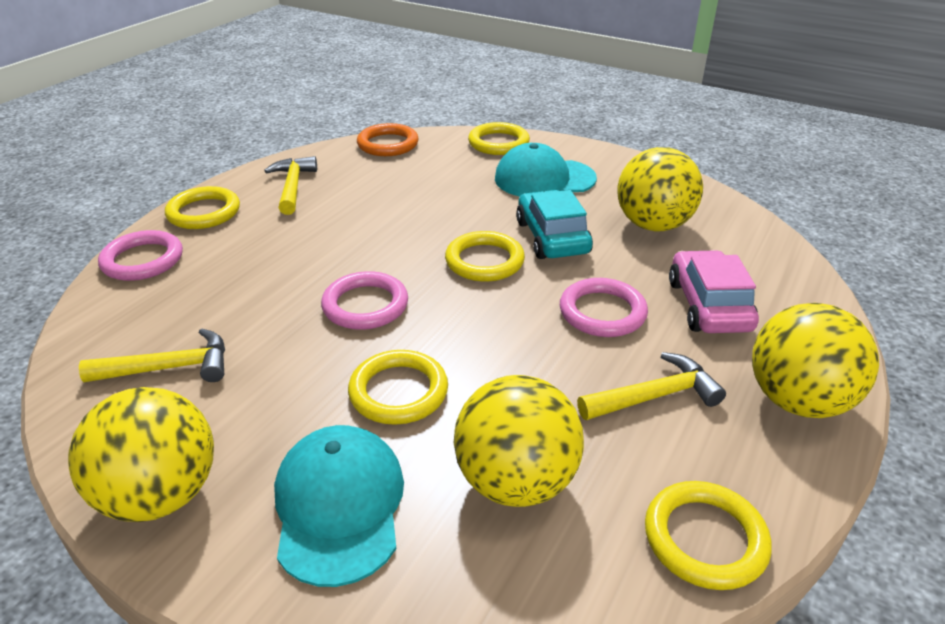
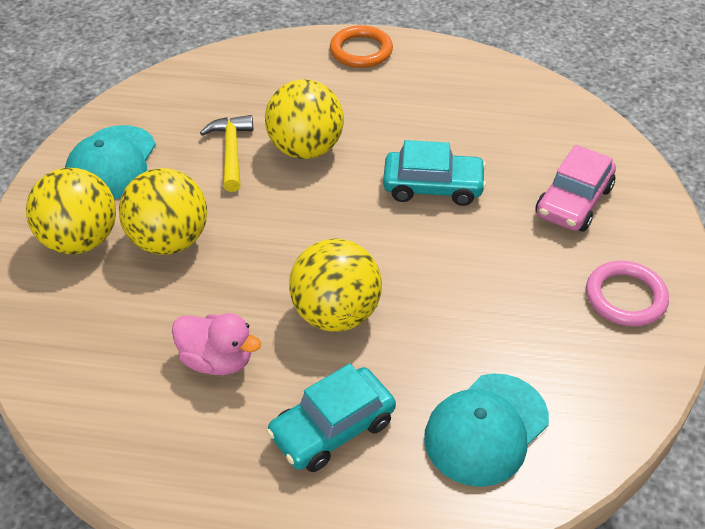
pink duck: 0 -> 1
pink ring: 3 -> 1
turquoise car: 1 -> 2
yellow hammer: 3 -> 1
yellow ring: 5 -> 0

